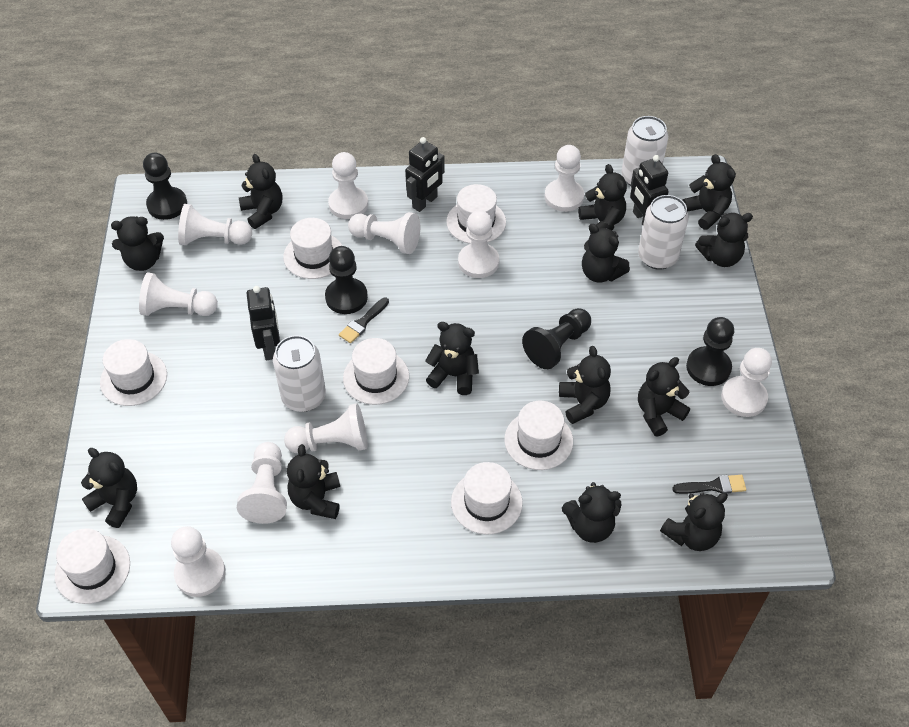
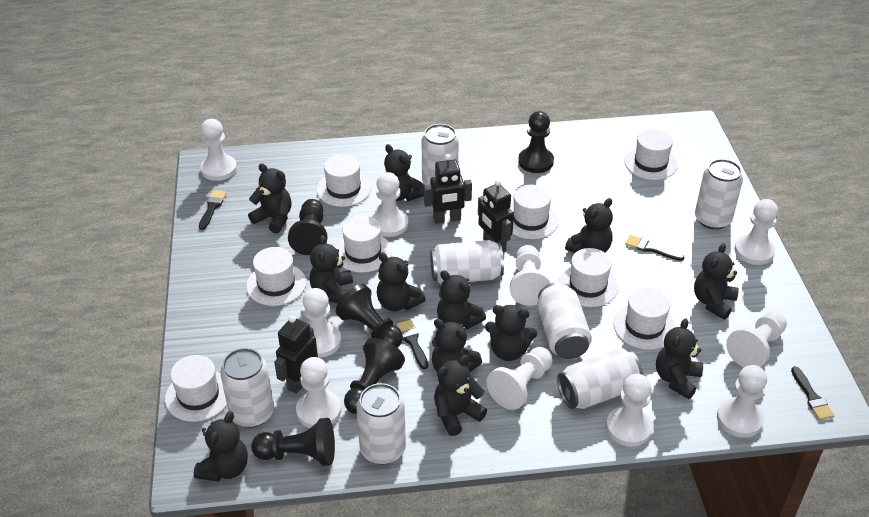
black brush: 2 -> 4
black pawn: 4 -> 5
black teddy bear: 13 -> 12
white can: 3 -> 7
white hat: 7 -> 8

